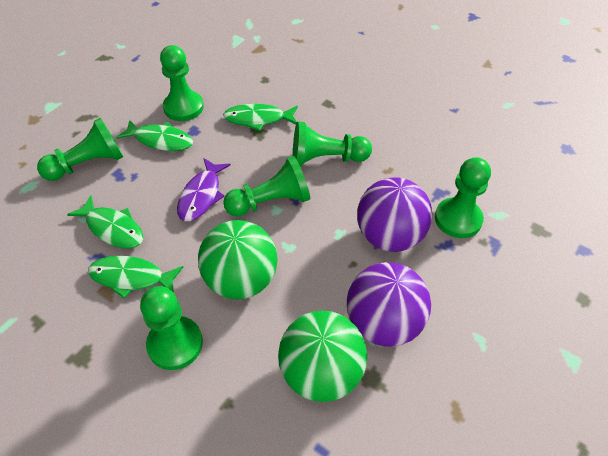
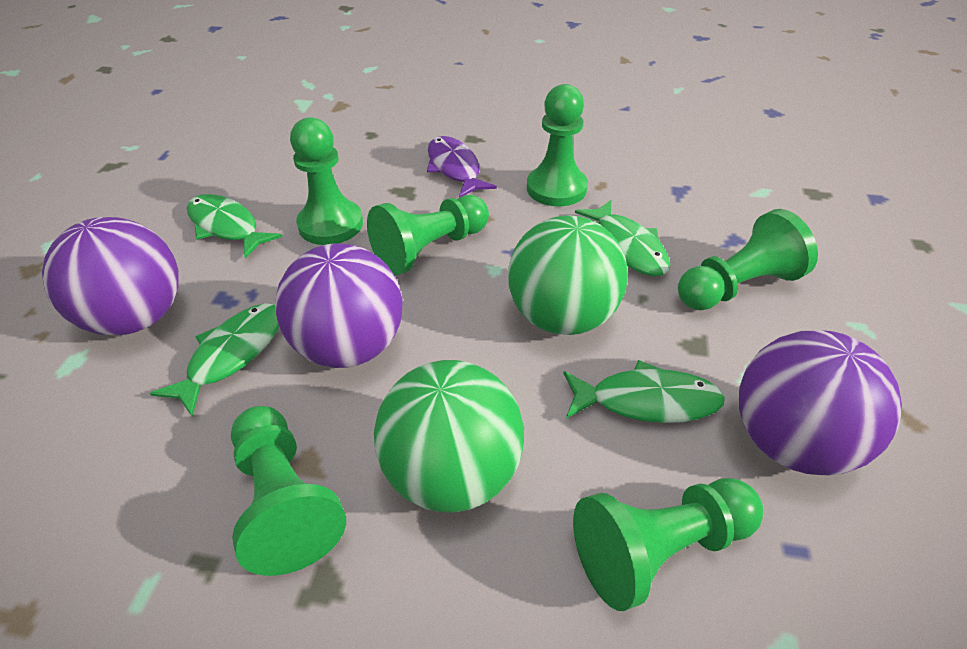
purple ball: 2 -> 3

